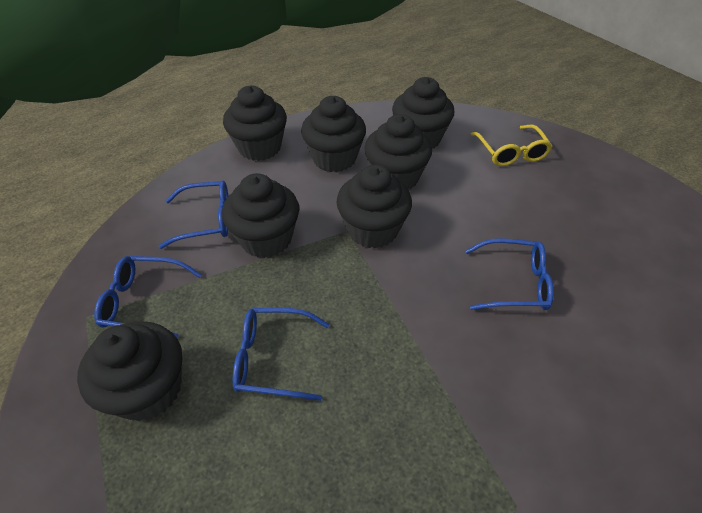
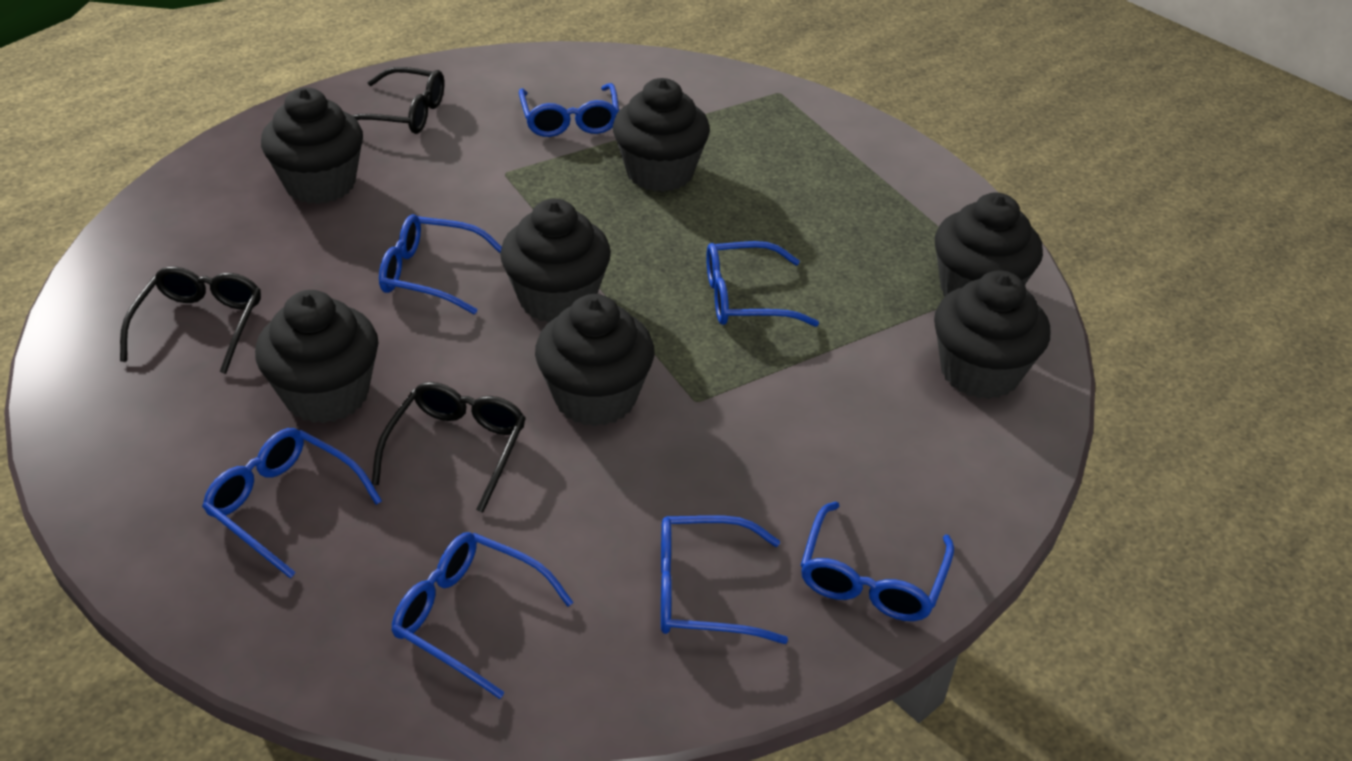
black glasses: 0 -> 3
blue glasses: 4 -> 7
yellow glasses: 1 -> 0

